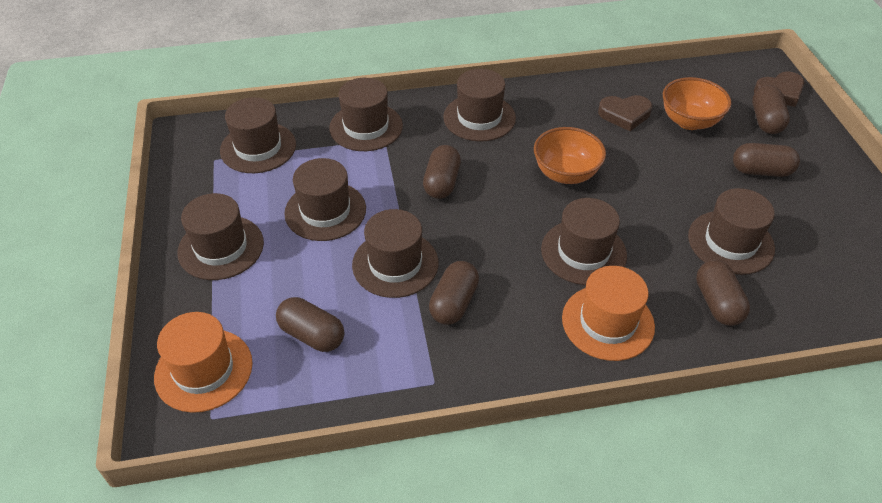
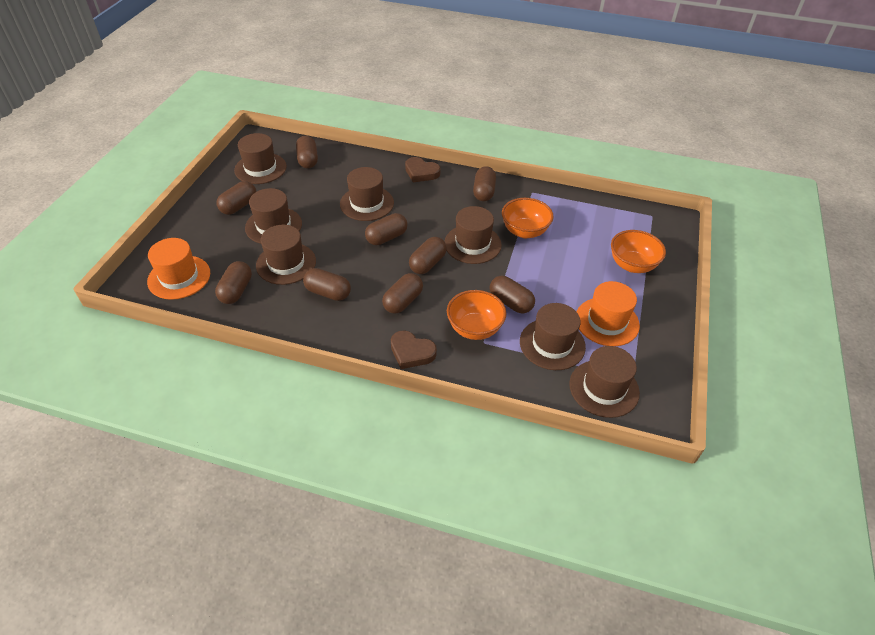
brown capsule: 6 -> 9
brown hat: 8 -> 7
orange bowl: 2 -> 3

